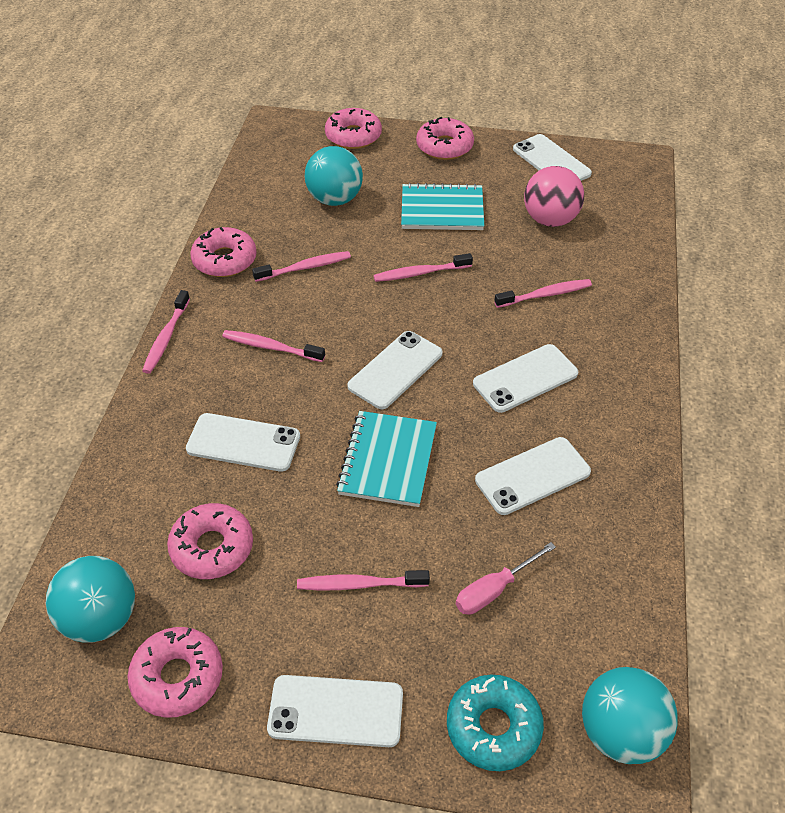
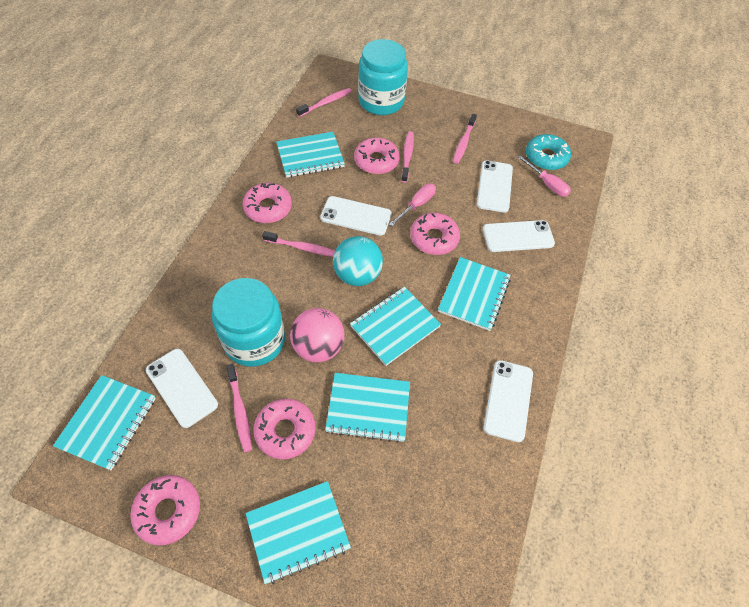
pink screwdriver: 1 -> 2
pink toothbrush: 6 -> 5
turquoise ball: 3 -> 1
turquoise jar: 0 -> 2
turquoise notebook: 2 -> 6
white phone: 6 -> 5

